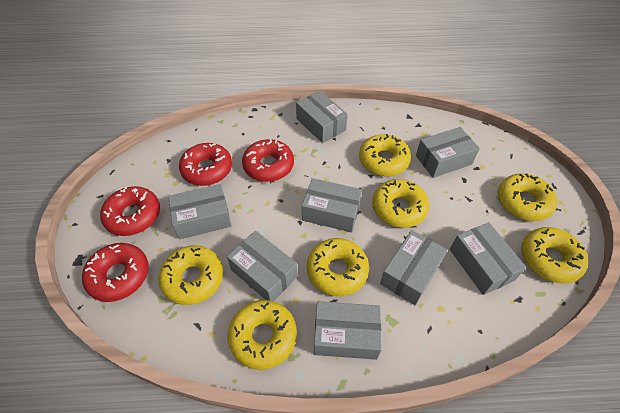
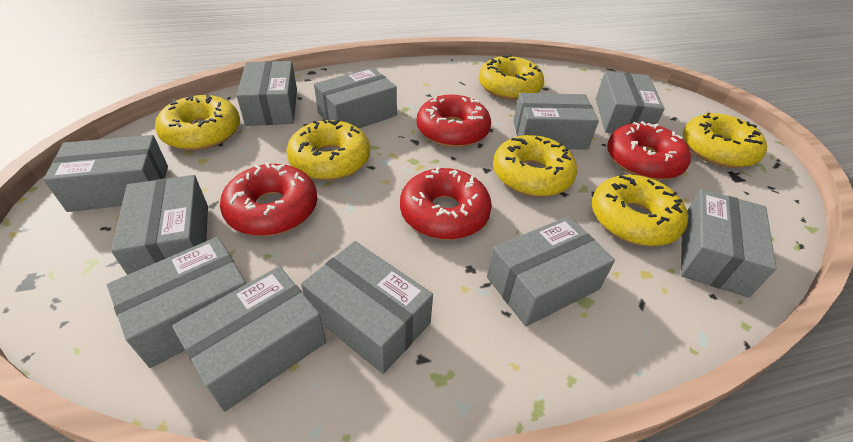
grey box: 8 -> 11
yellow donut: 7 -> 6

